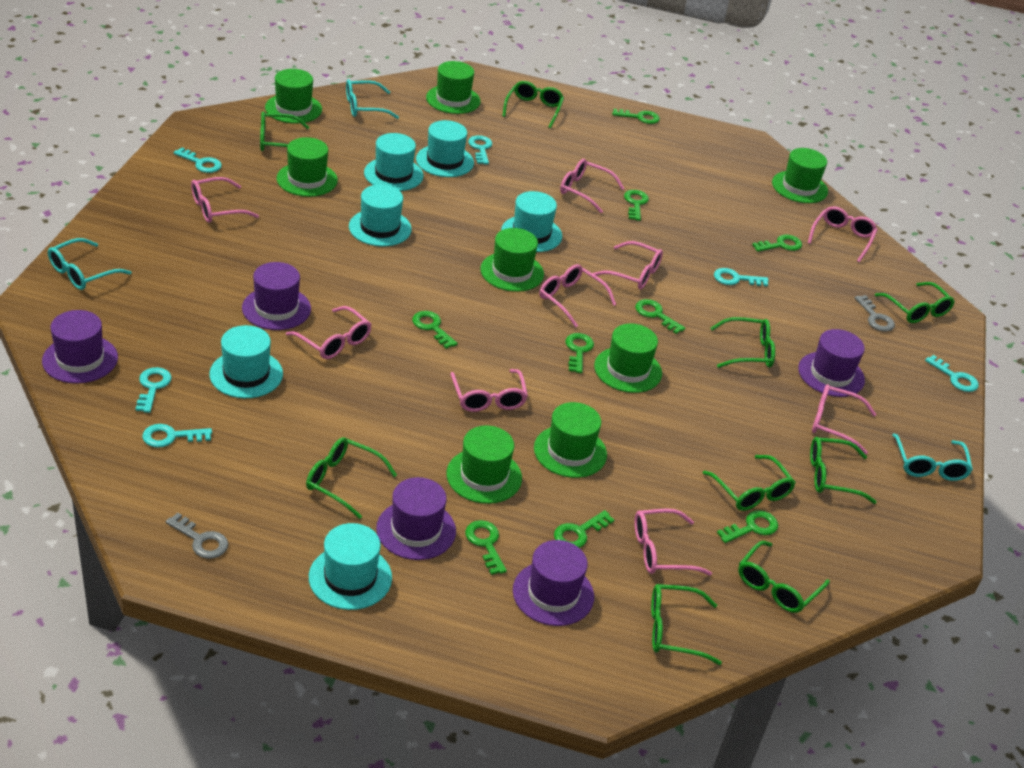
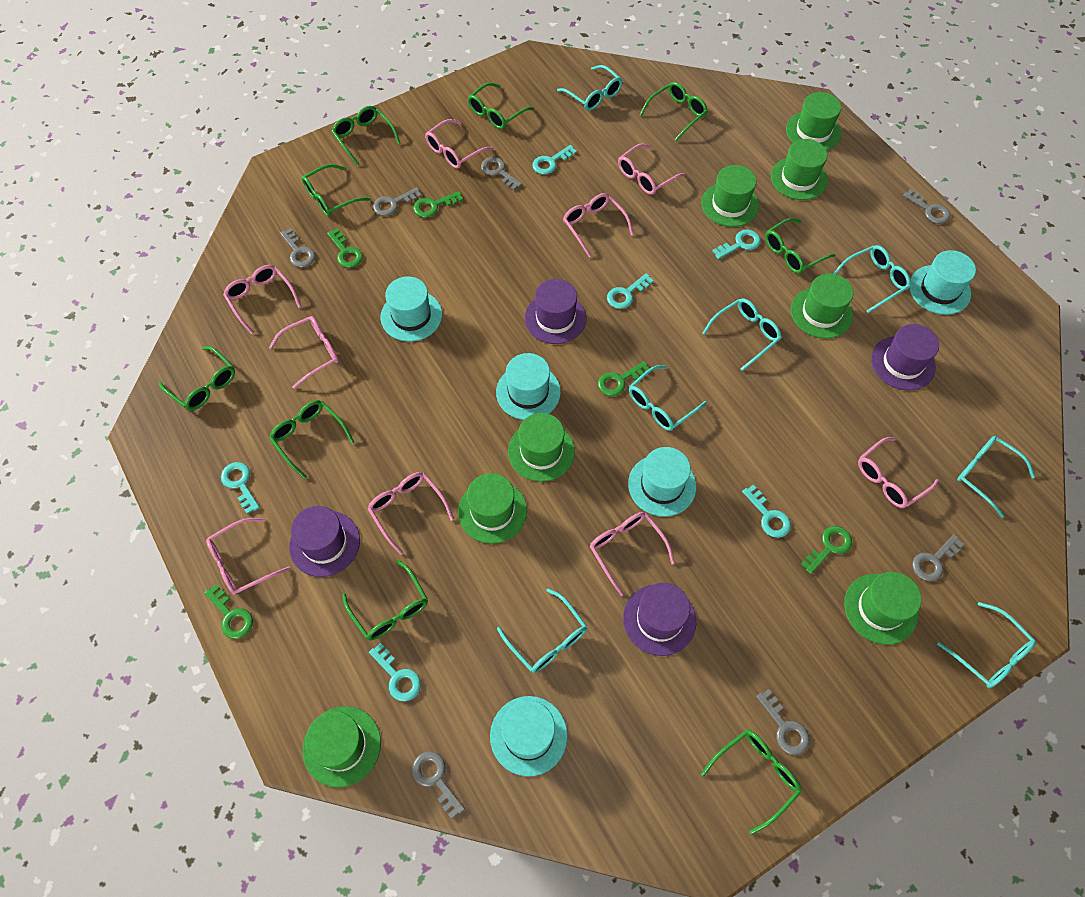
green key: 9 -> 5
grey key: 2 -> 7
purple hat: 5 -> 4
turquoise glasses: 3 -> 7
turquoise hat: 6 -> 5

